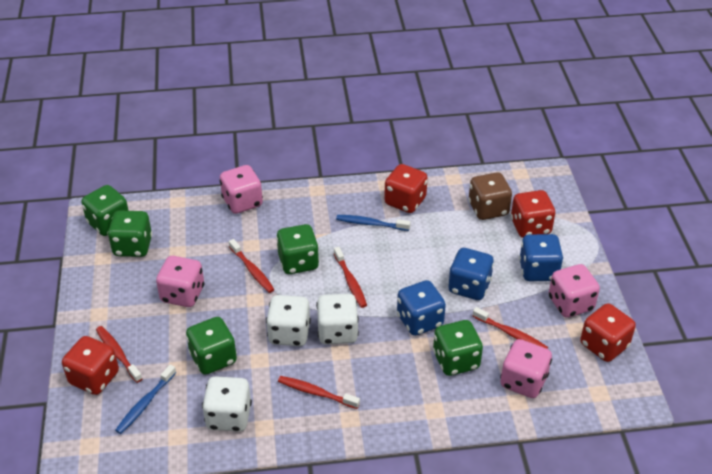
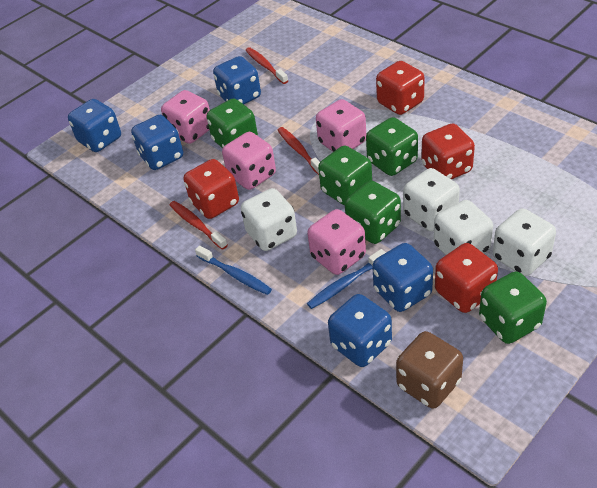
blue dice: 3 -> 5
red toothbrush: 5 -> 3
white dice: 3 -> 4

